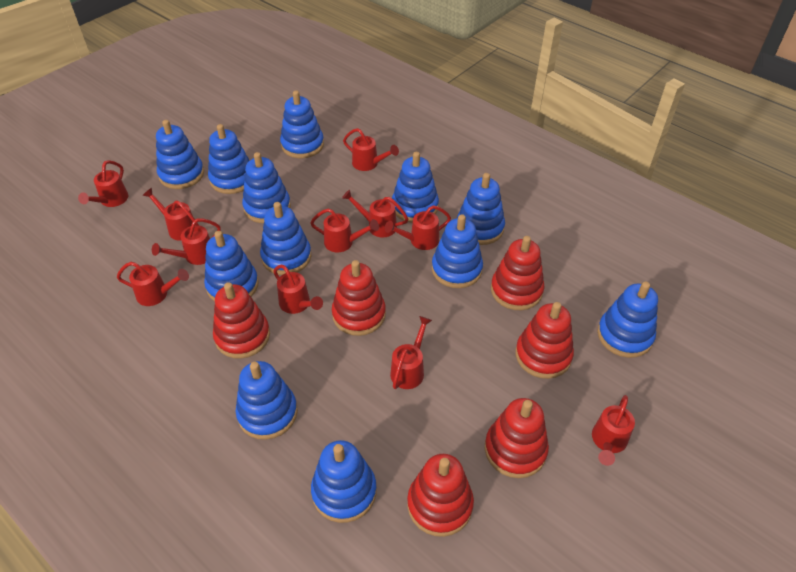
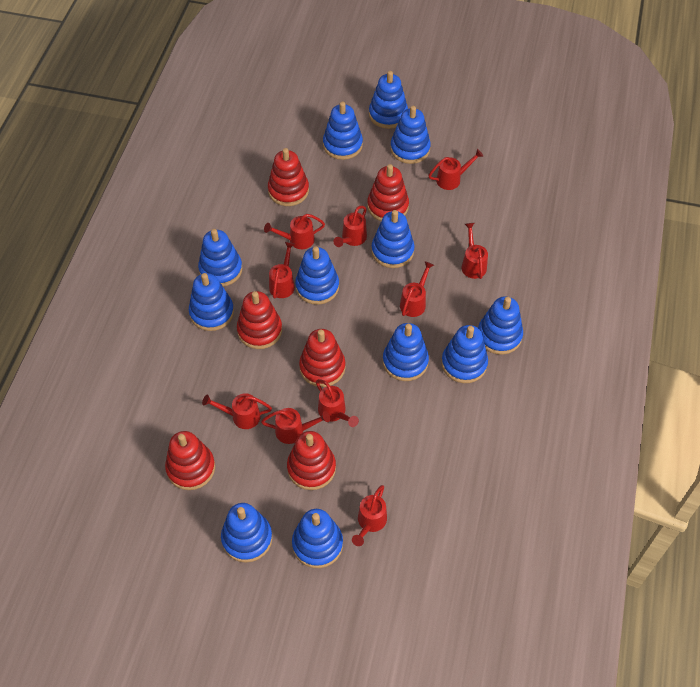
red watering can: 11 -> 10

